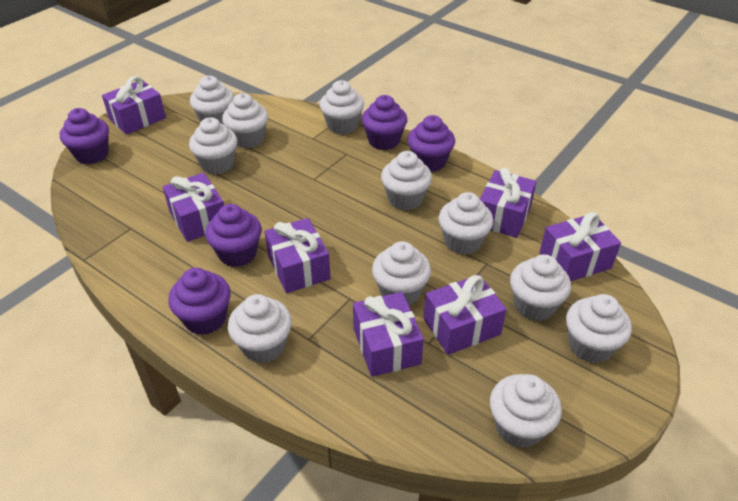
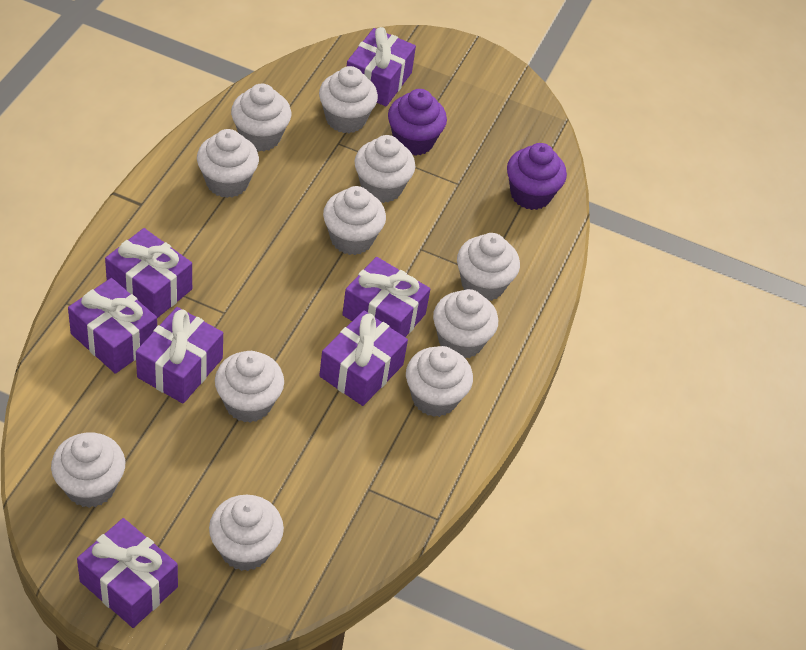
purple cupcake: 5 -> 2

